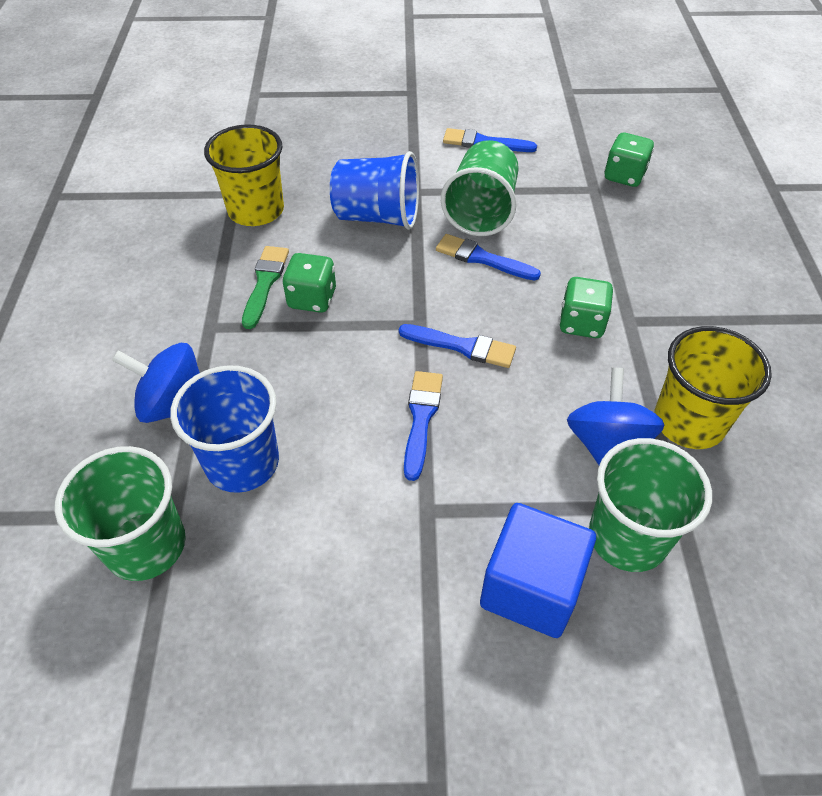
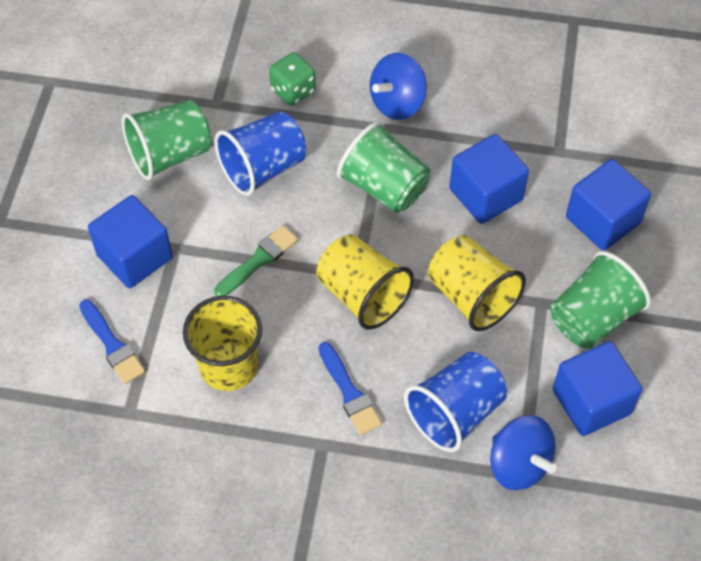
blue brush: 4 -> 2
blue cube: 1 -> 4
green dice: 3 -> 1
yellow cup: 2 -> 3

